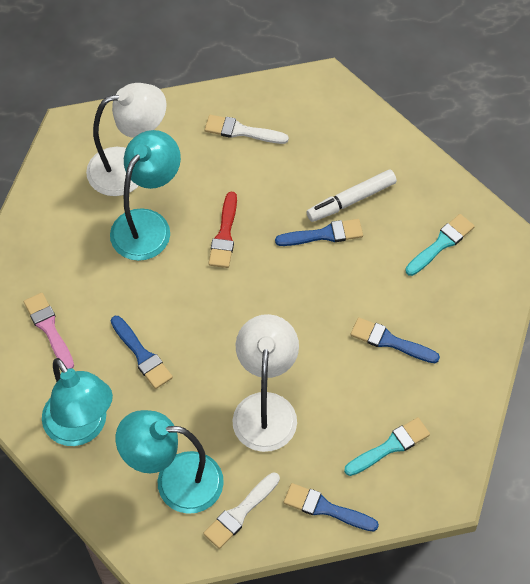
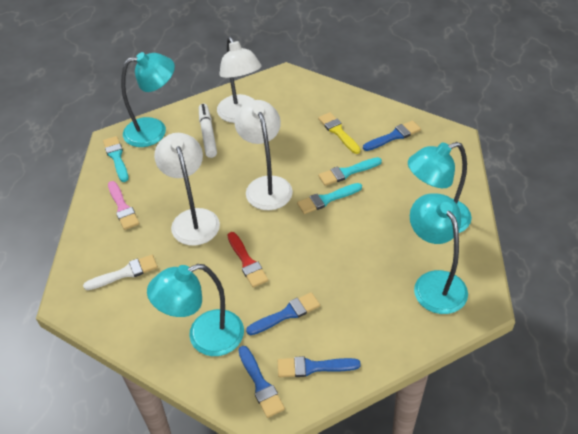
turquoise brush: 2 -> 3
turquoise lamp: 3 -> 4
white brush: 2 -> 1
white lamp: 2 -> 3
yellow brush: 0 -> 1

